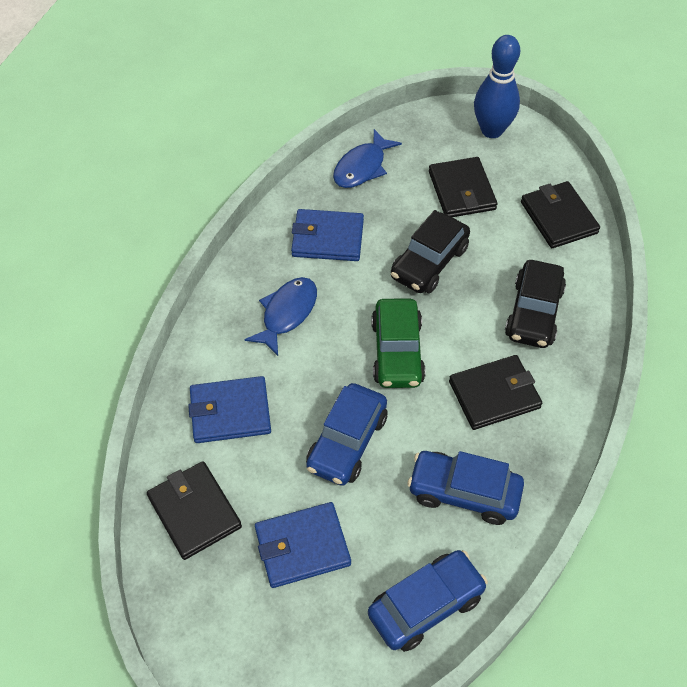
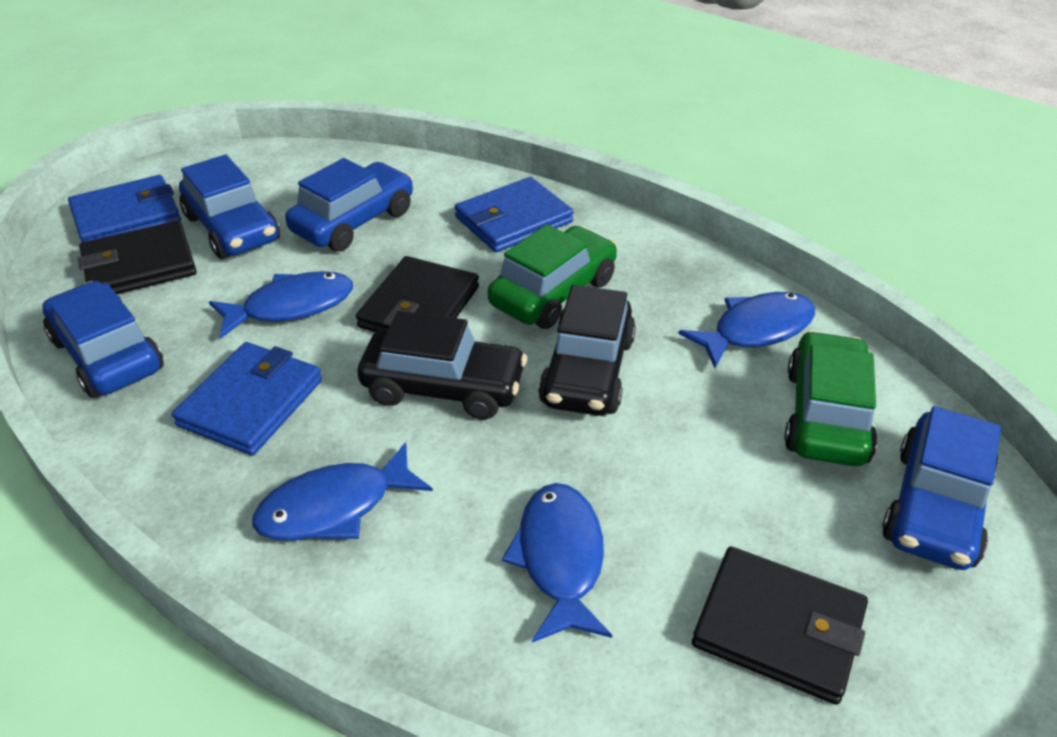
black wallet: 4 -> 3
blue bowling pin: 1 -> 0
blue car: 3 -> 4
blue fish: 2 -> 4
green car: 1 -> 2

